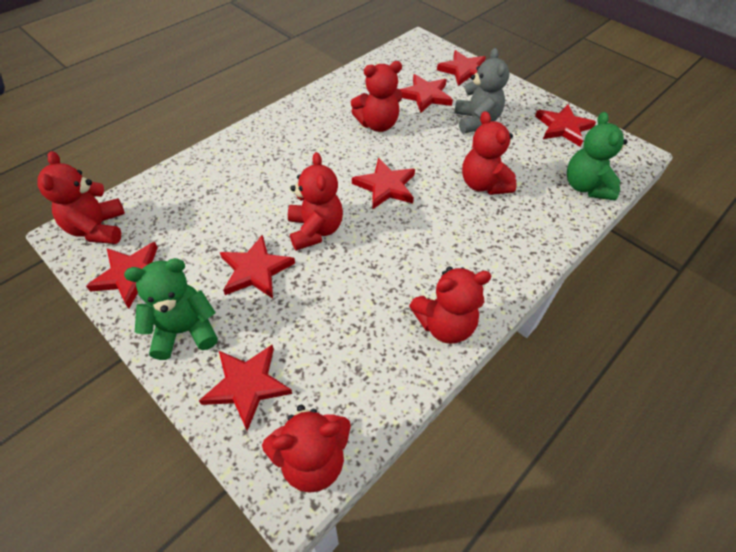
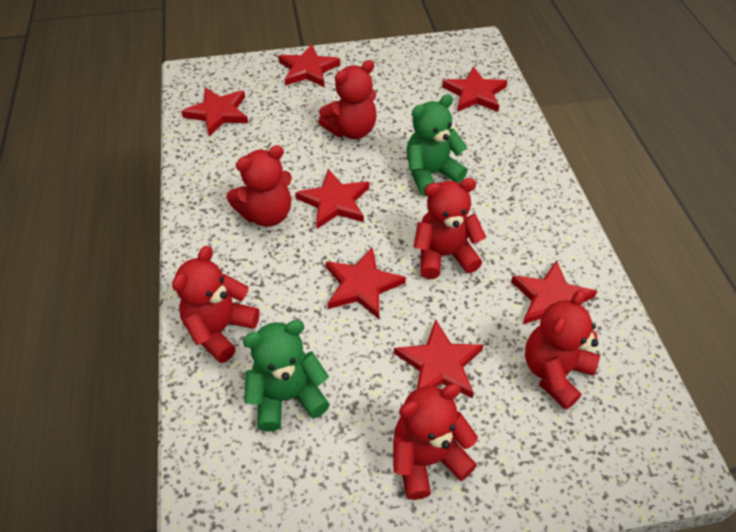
grey teddy bear: 1 -> 0

